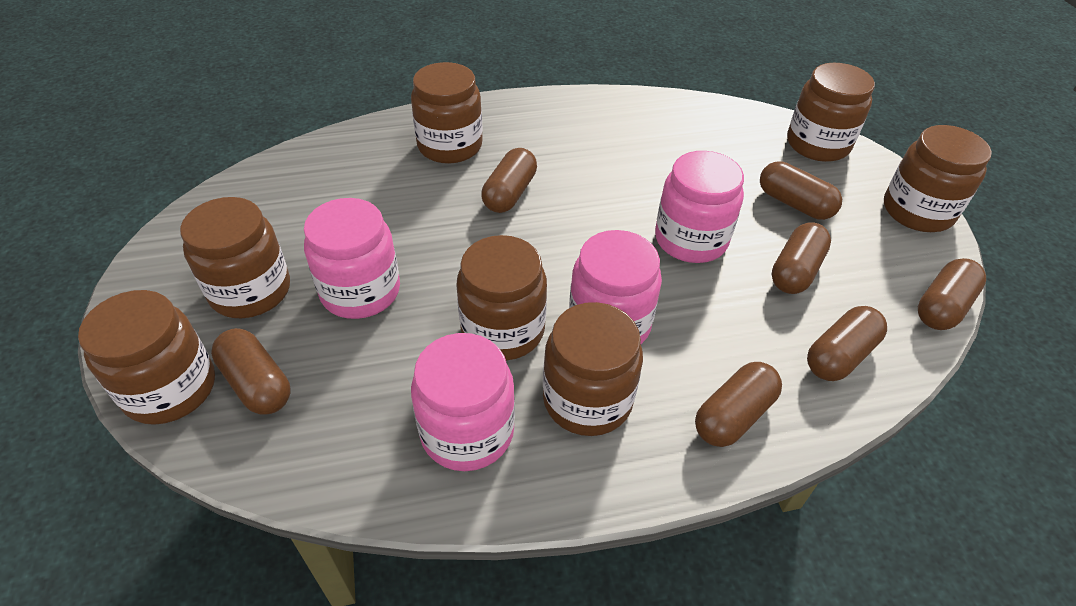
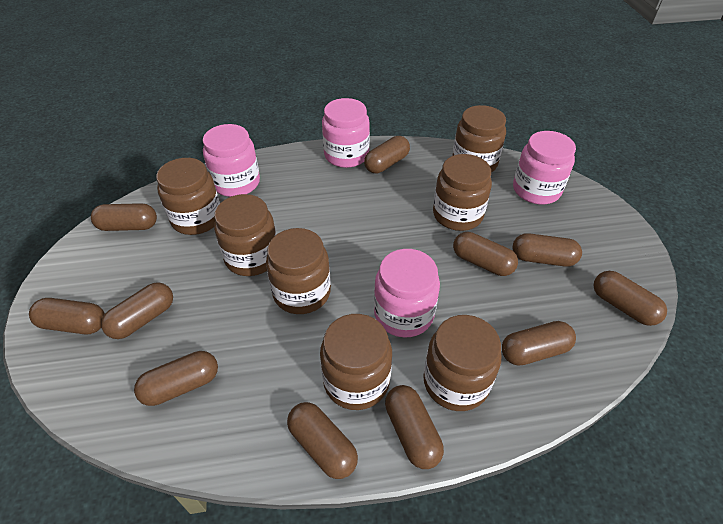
brown capsule: 7 -> 11

